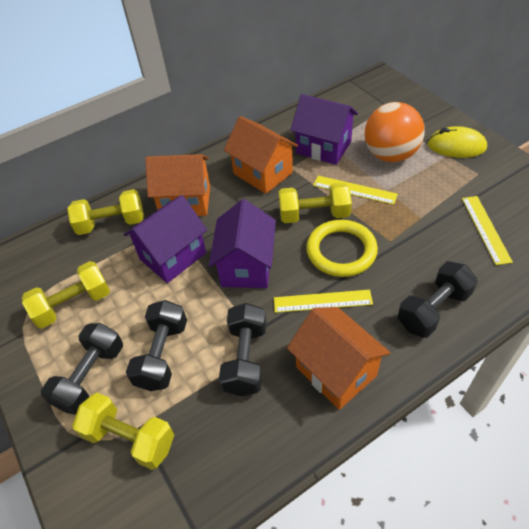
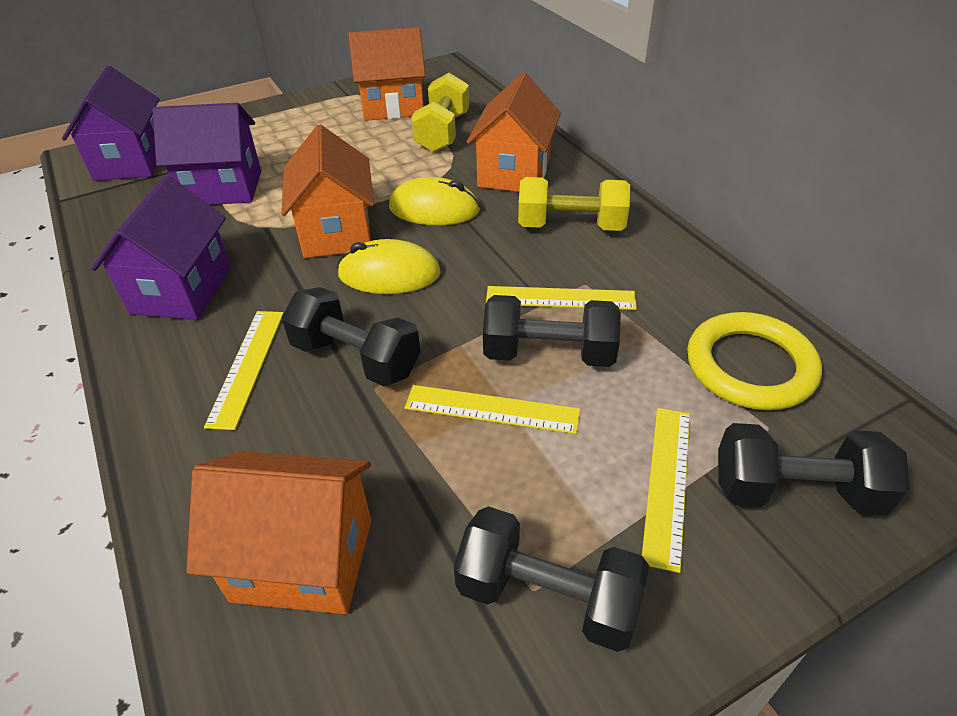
orange ball: 1 -> 0
orange house: 3 -> 4
yellow dumbbell: 4 -> 2
yellow mouse: 1 -> 2
yellow ruler: 3 -> 4

